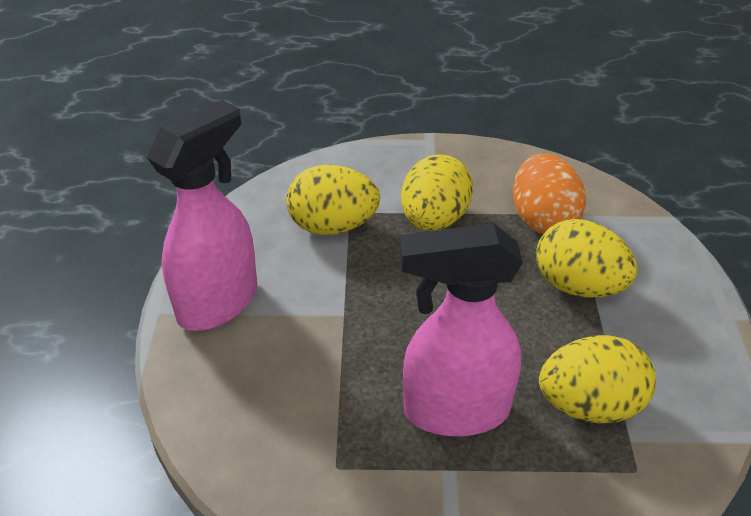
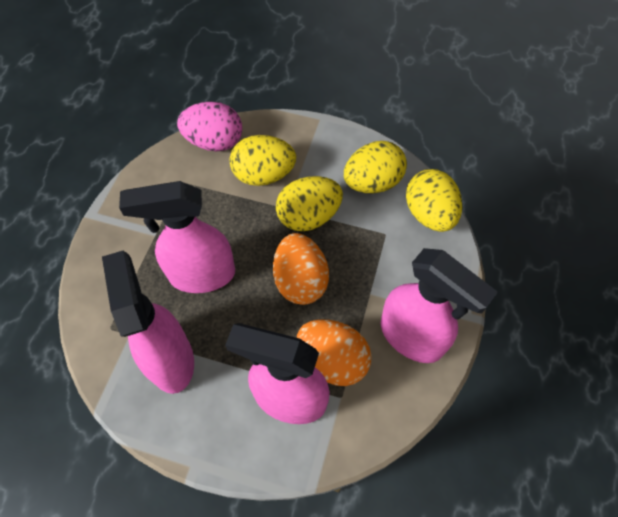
orange egg: 1 -> 2
pink egg: 0 -> 1
pink spray bottle: 2 -> 4

